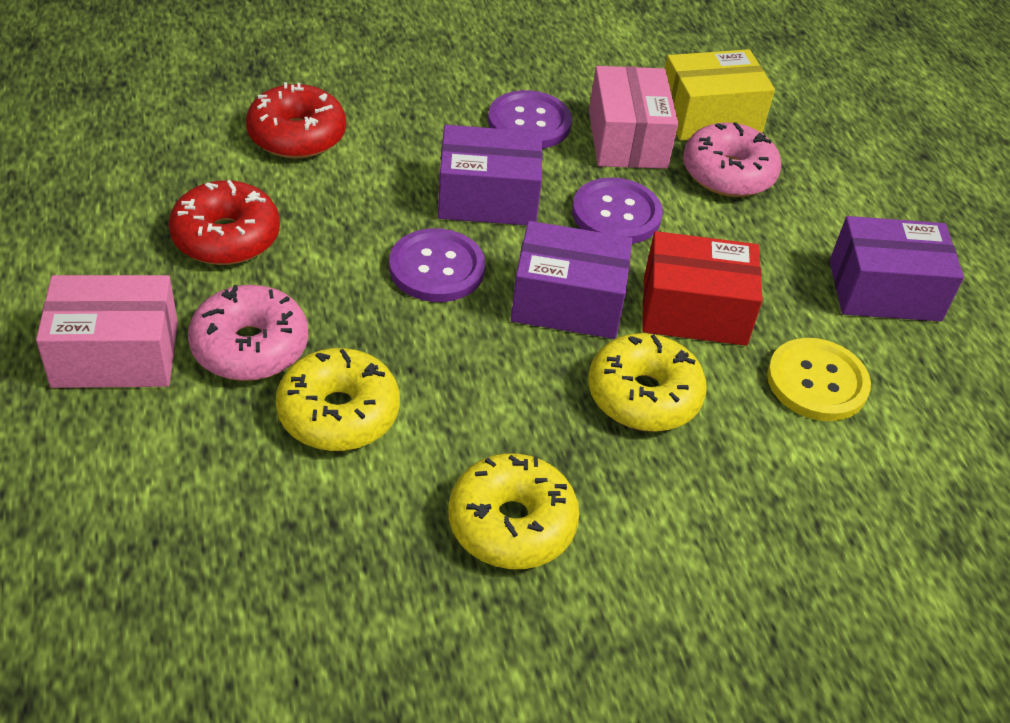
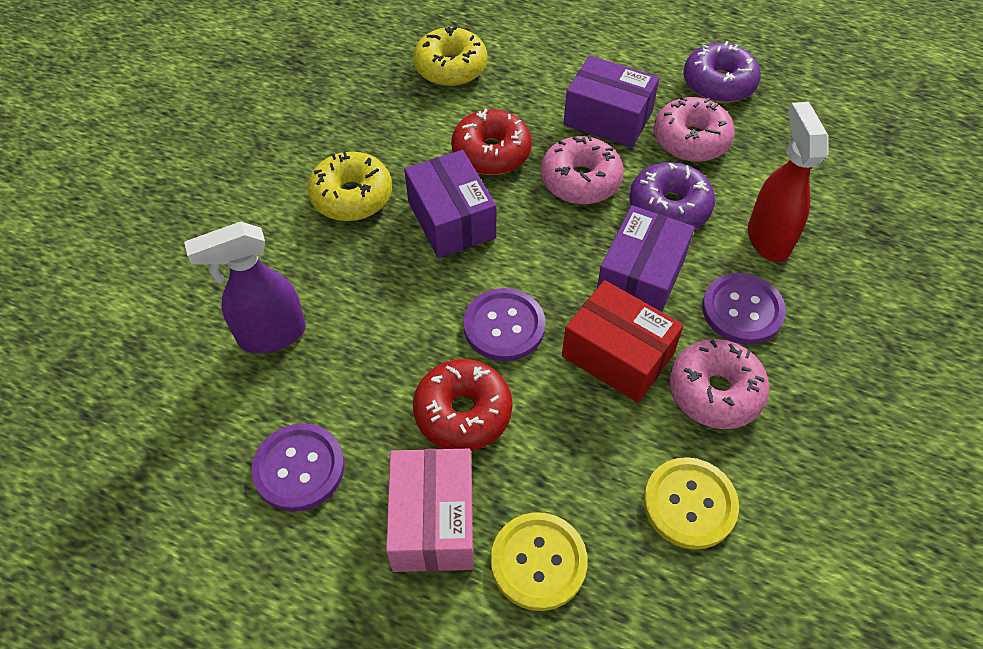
pink box: 2 -> 1
pink donut: 2 -> 3
purple donut: 0 -> 2
purple spray bottle: 0 -> 1
red spray bottle: 0 -> 1
yellow box: 1 -> 0
yellow button: 1 -> 2
yellow donut: 3 -> 2

